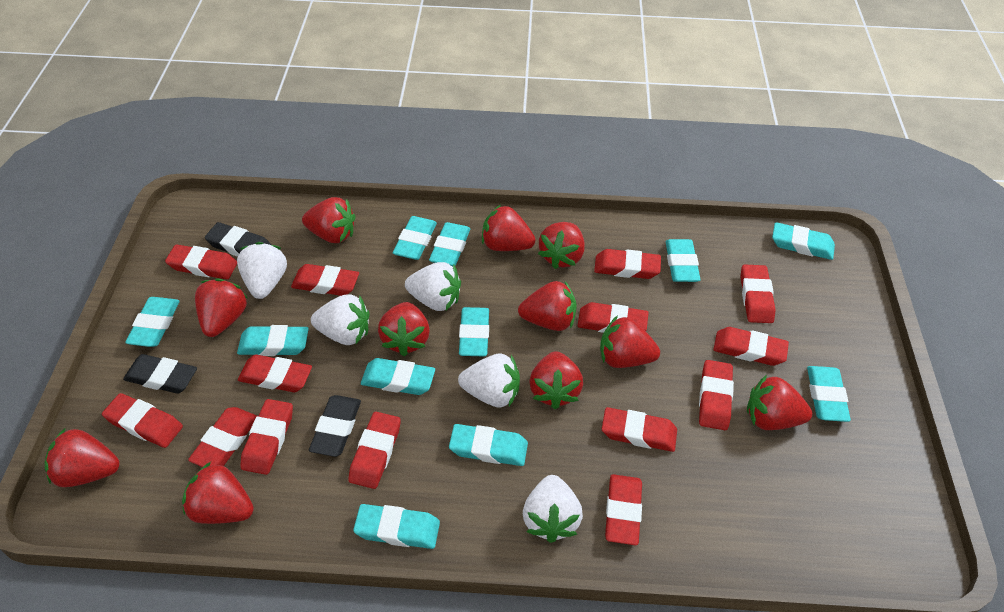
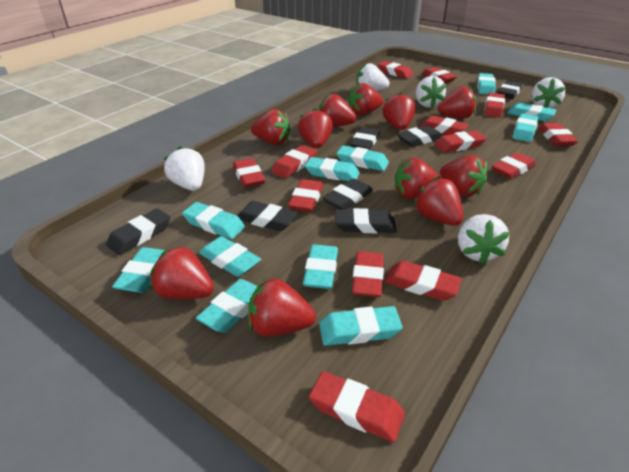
black eraser: 3 -> 7
red eraser: 14 -> 13

